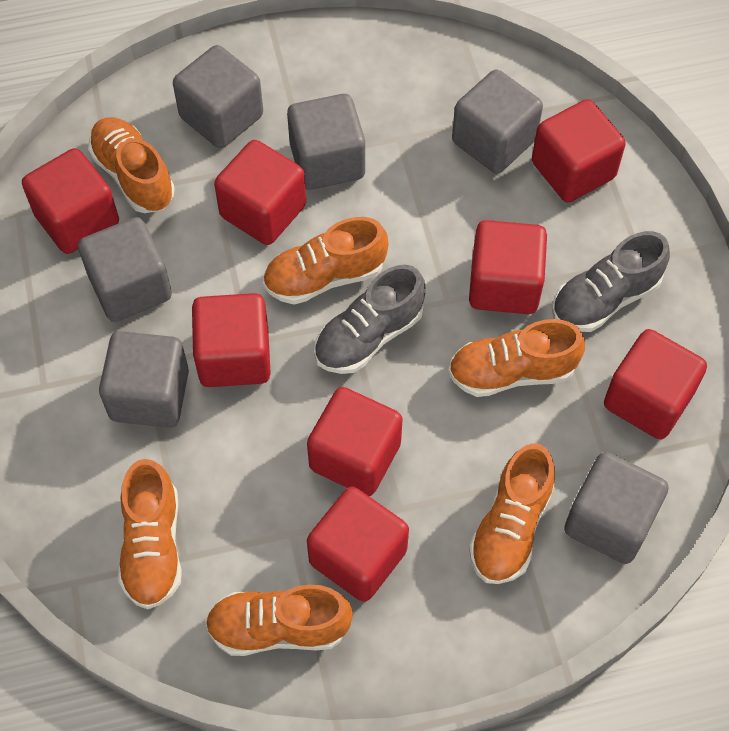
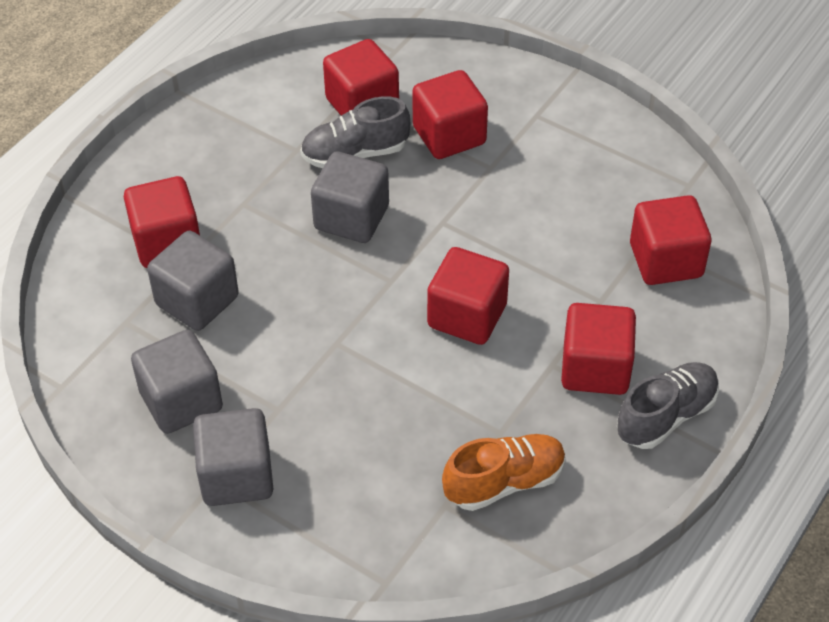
grey cube: 6 -> 4
orange shoe: 6 -> 1
red cube: 8 -> 6

